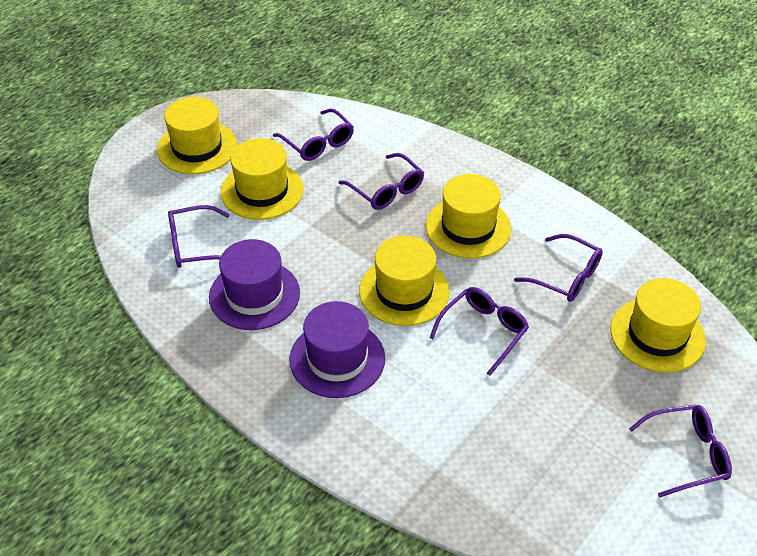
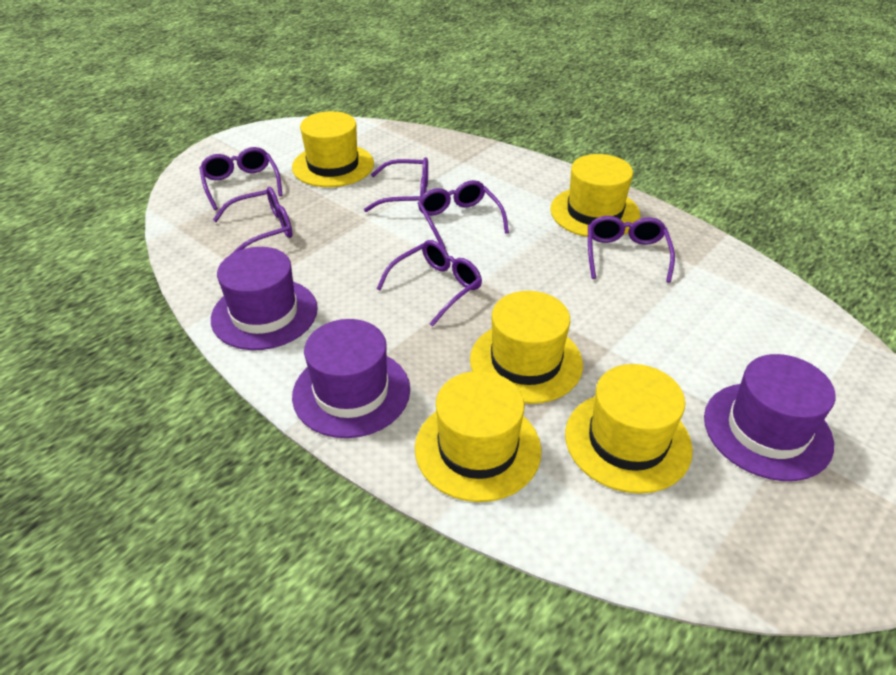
purple hat: 2 -> 3

